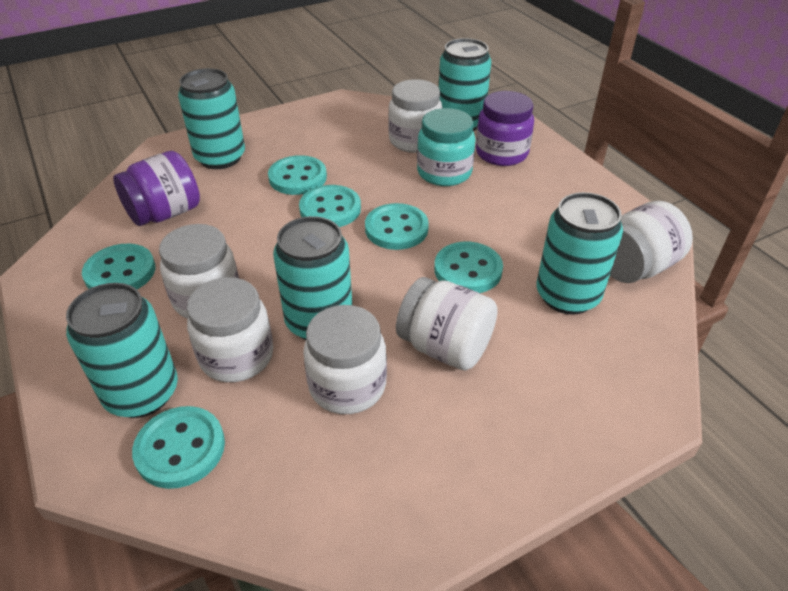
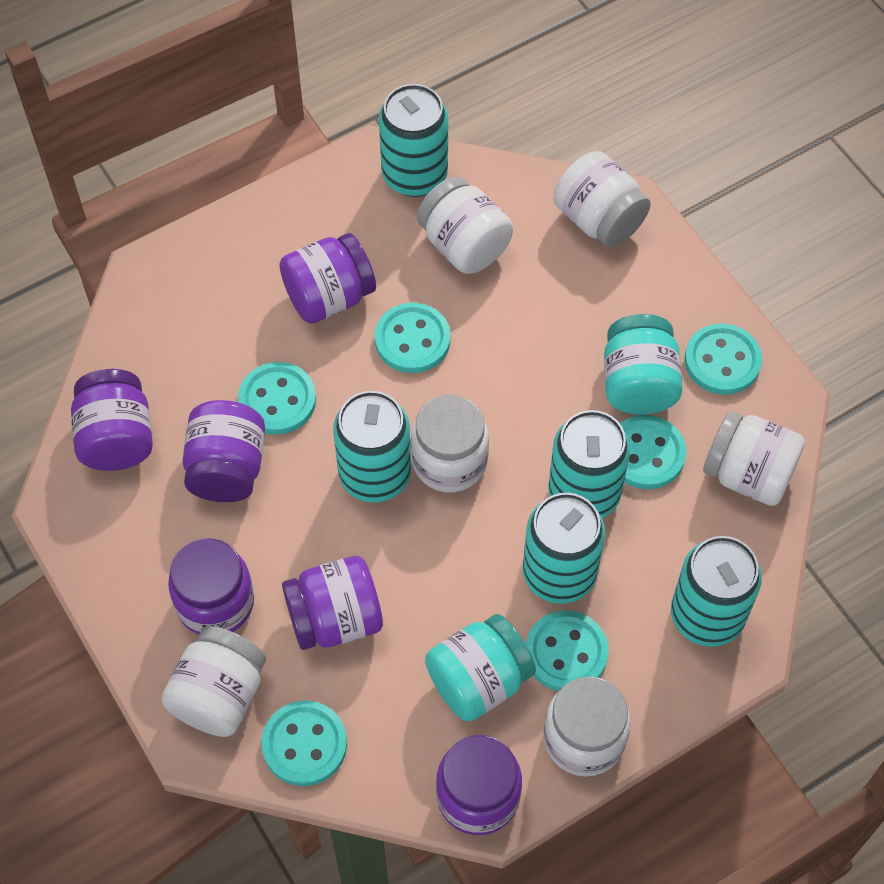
purple jar: 2 -> 6
turquoise jar: 1 -> 2

